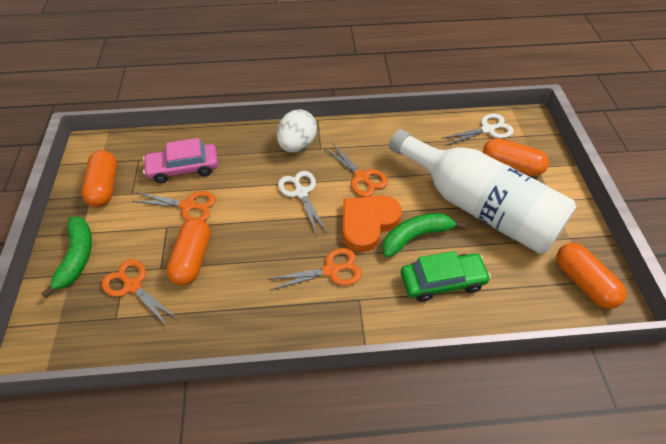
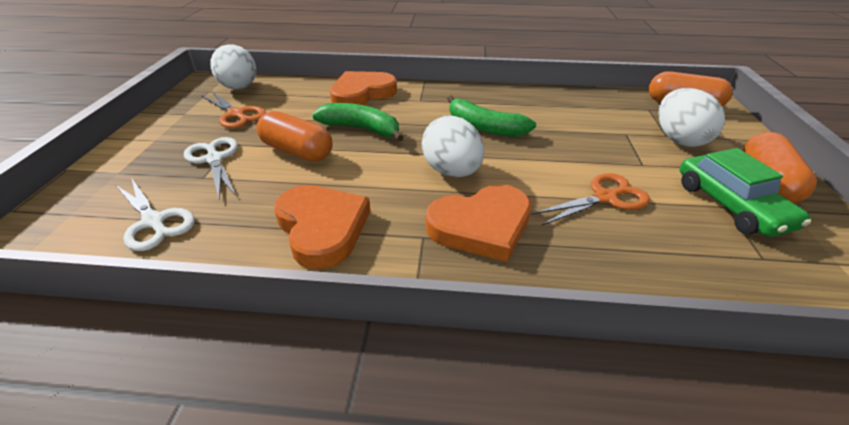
orange capsule: 4 -> 3
orange heart: 1 -> 3
orange scissors: 4 -> 2
pink car: 1 -> 0
white bottle: 1 -> 0
white egg: 1 -> 3

